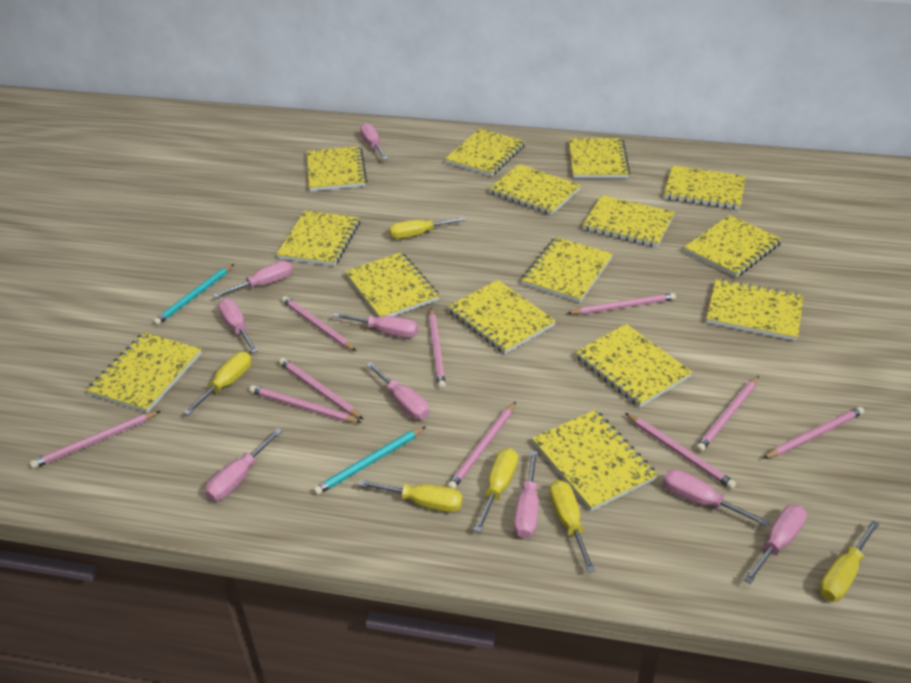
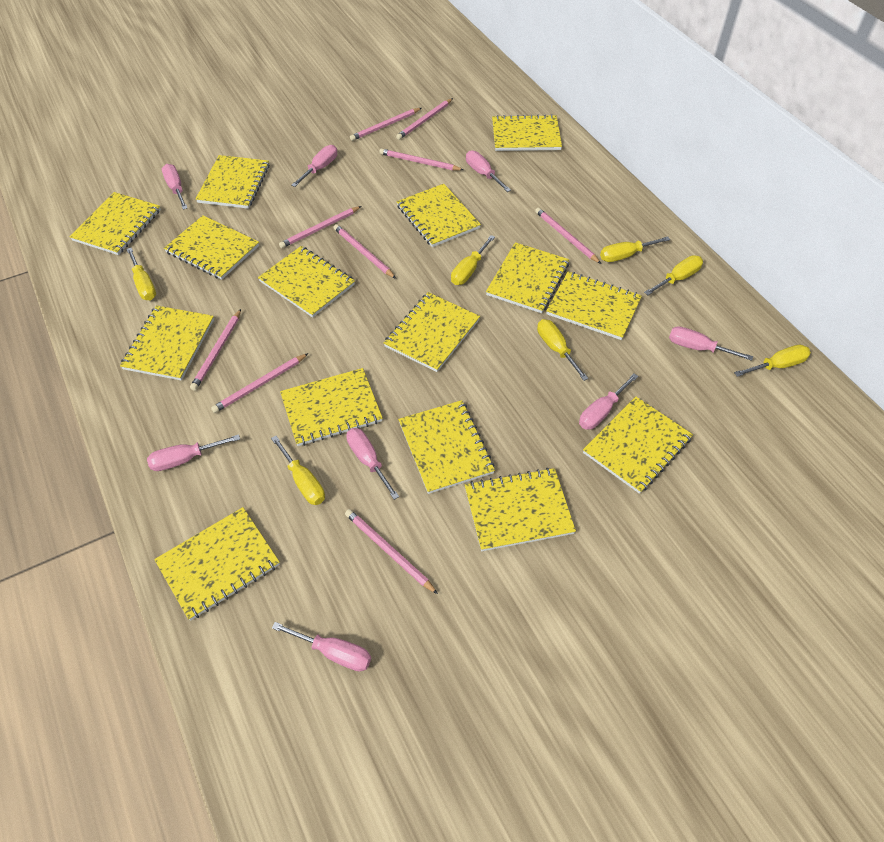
pink pencil: 10 -> 9
pink screwdriver: 9 -> 8
turquoise pencil: 2 -> 0
yellow screwdriver: 6 -> 7

